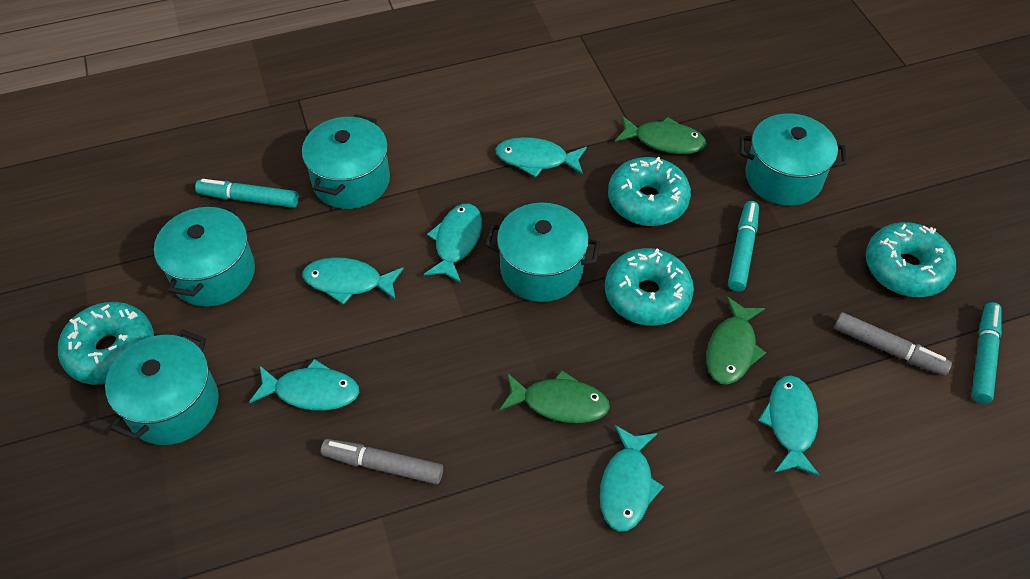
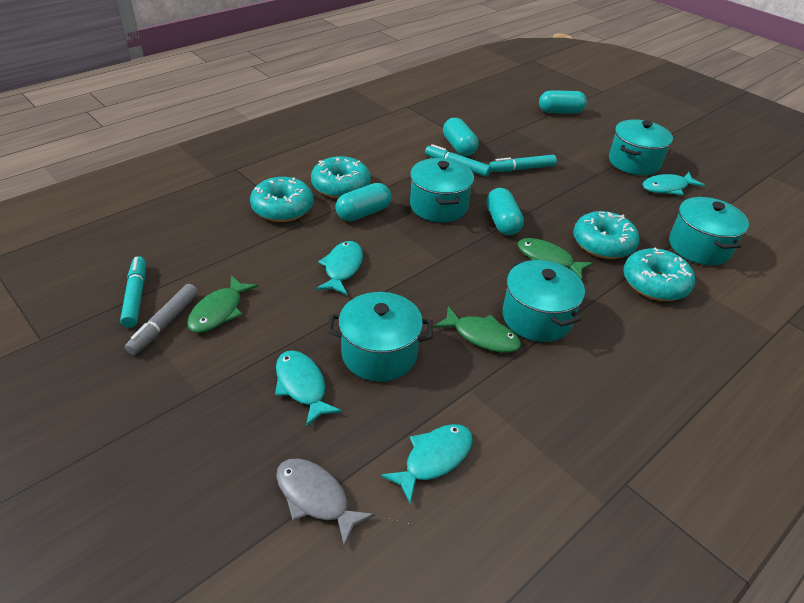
grey fish: 0 -> 1
grey marker: 2 -> 1
turquoise capsule: 0 -> 4
turquoise fish: 6 -> 4

